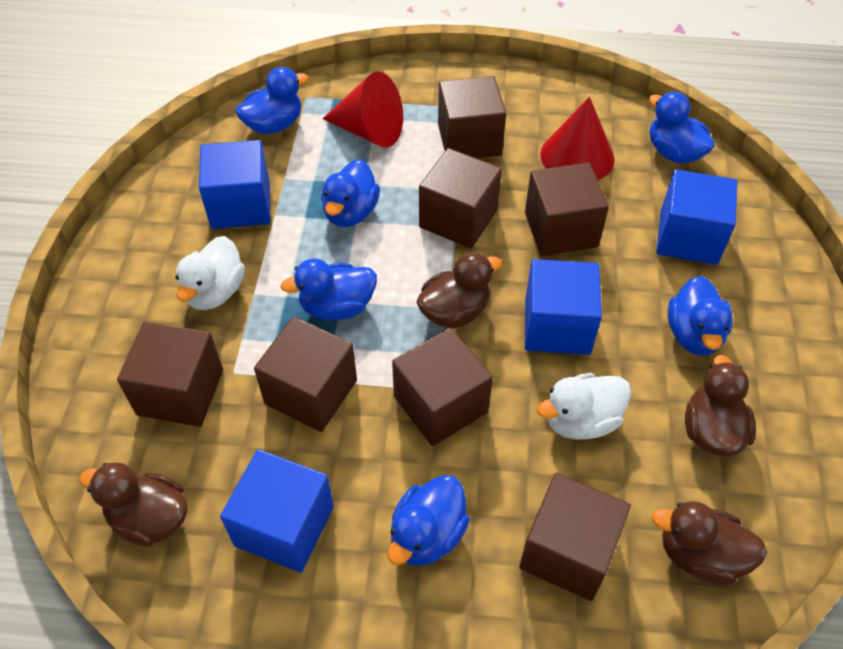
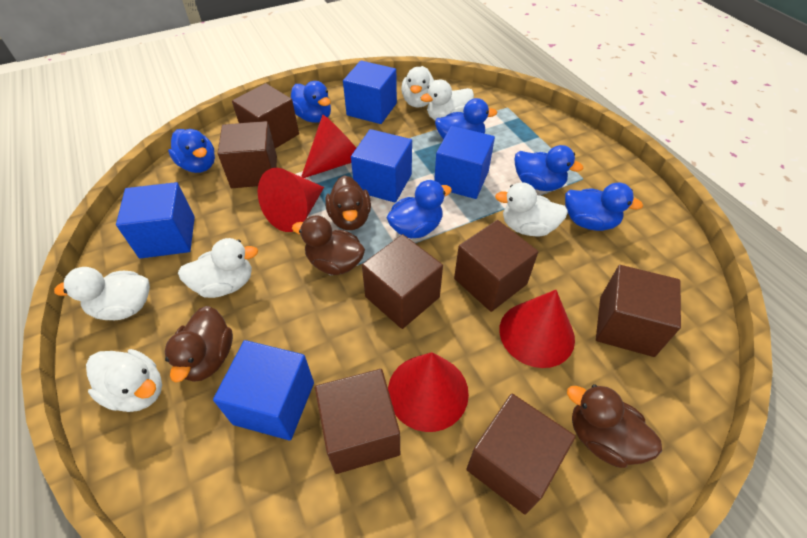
blue cube: 4 -> 5
red cone: 2 -> 4
white duck: 2 -> 6

